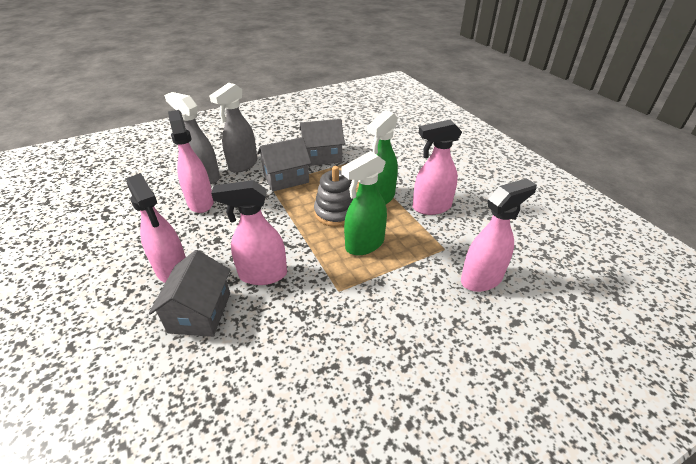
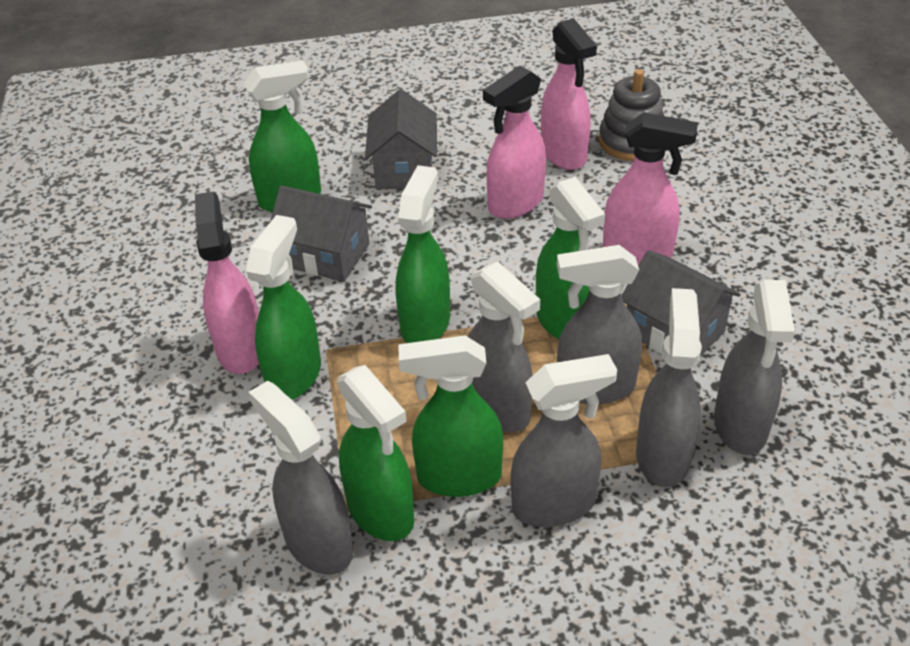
green spray bottle: 2 -> 6
grey spray bottle: 2 -> 6
pink spray bottle: 5 -> 4

